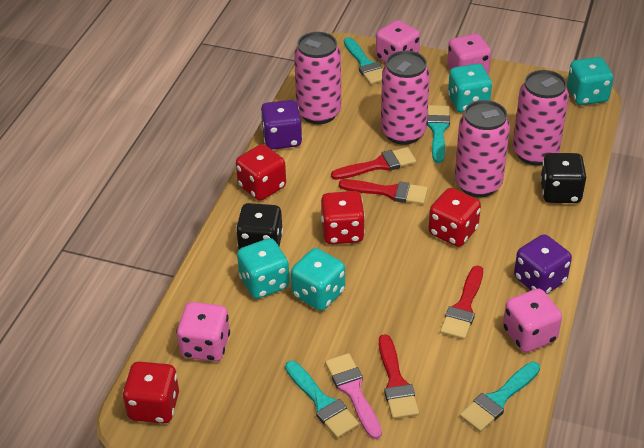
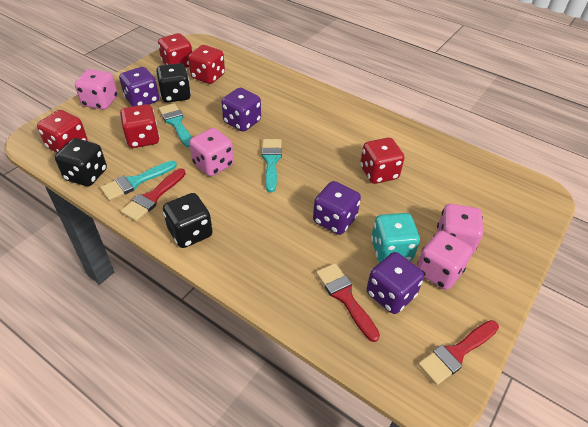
black dice: 2 -> 3
pink brush: 1 -> 0
pink can: 4 -> 0
purple dice: 2 -> 4
red brush: 4 -> 3
red dice: 4 -> 5
turquoise brush: 4 -> 3
turquoise dice: 4 -> 1

